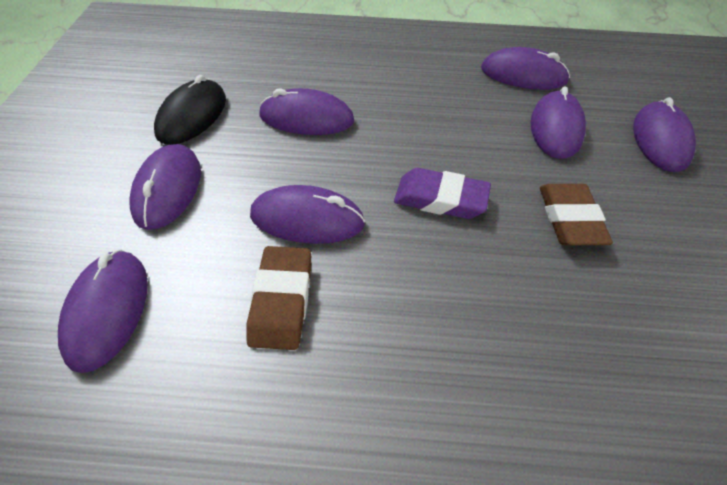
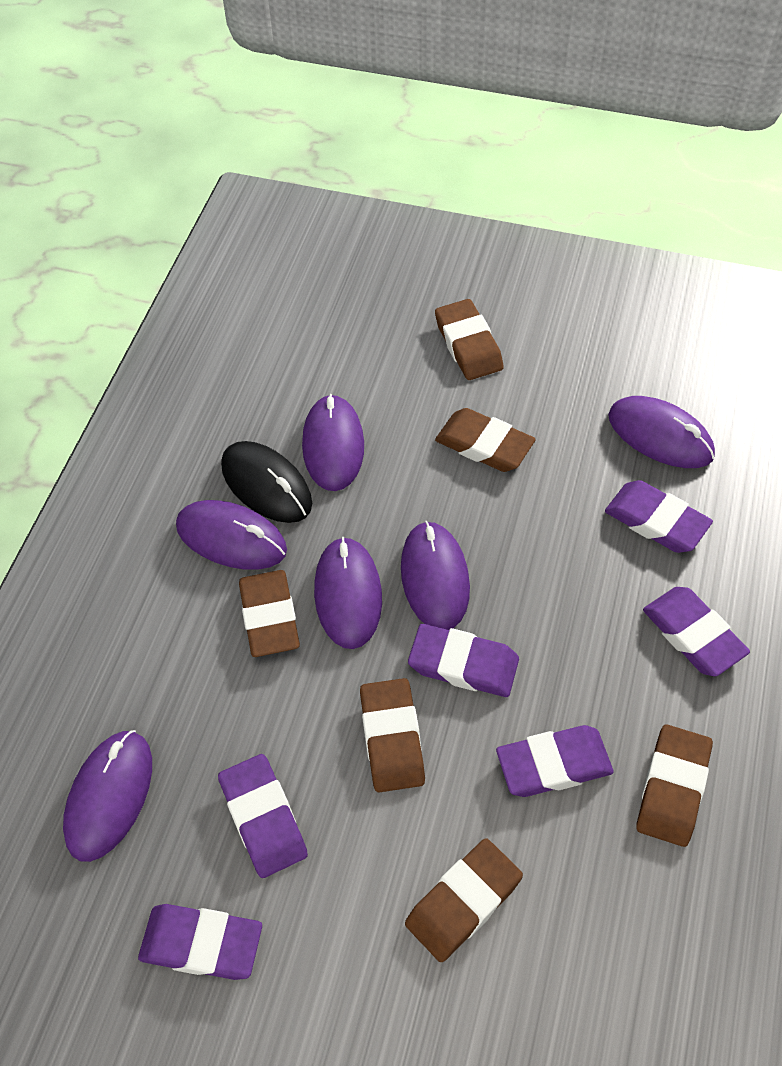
brown eraser: 2 -> 6
purple eraser: 1 -> 6
purple mouse: 7 -> 6

